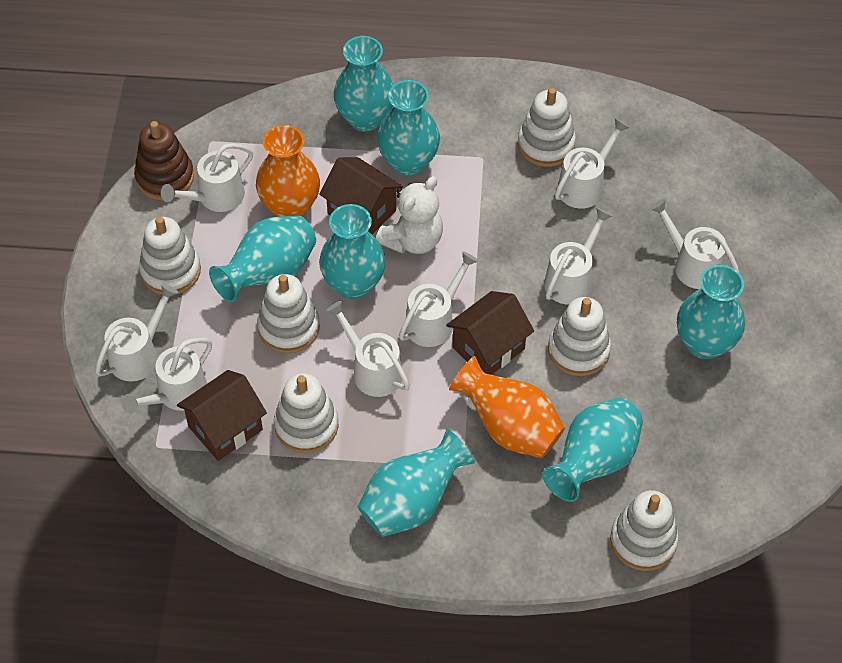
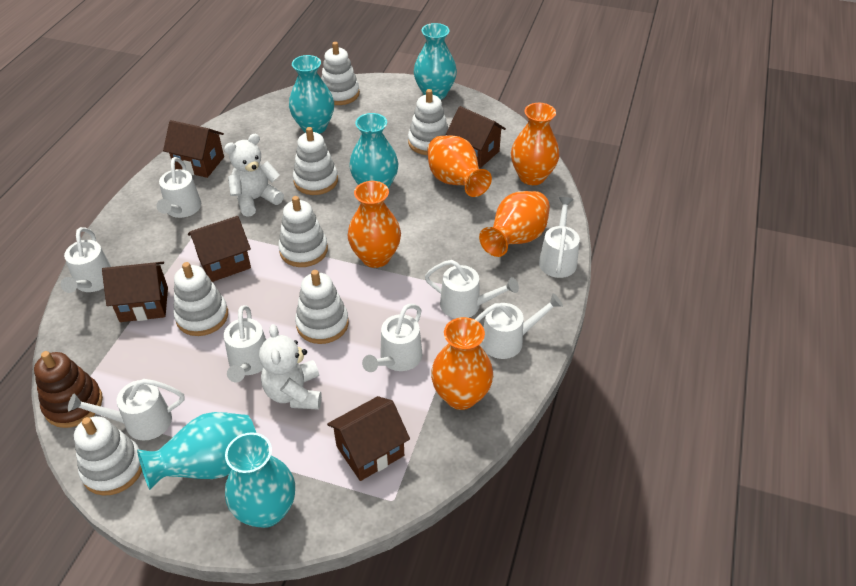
brown house: 3 -> 5
orange vase: 2 -> 5
turquoise vase: 7 -> 5
white stacking toy: 6 -> 7
white teddy bear: 1 -> 2

